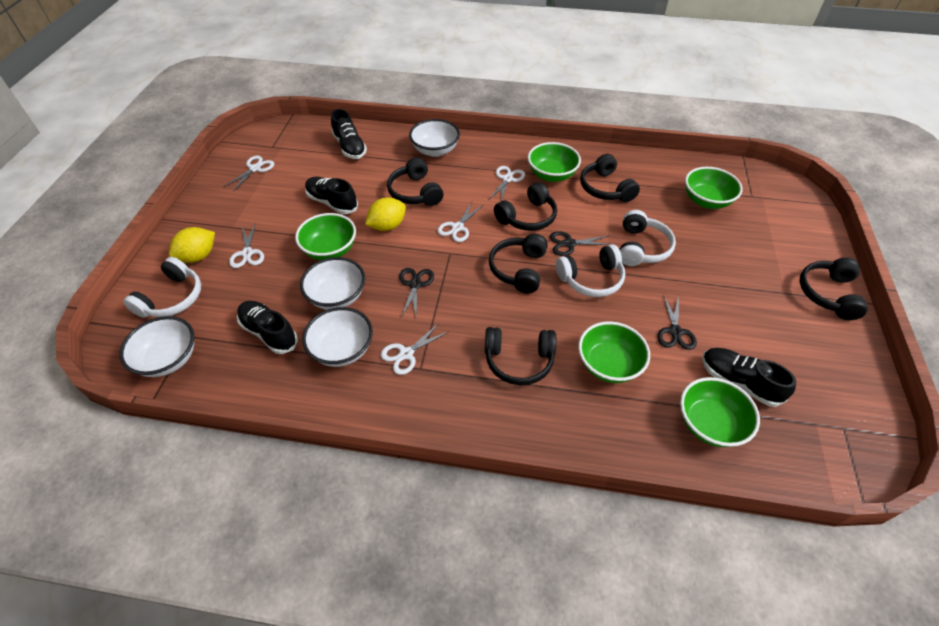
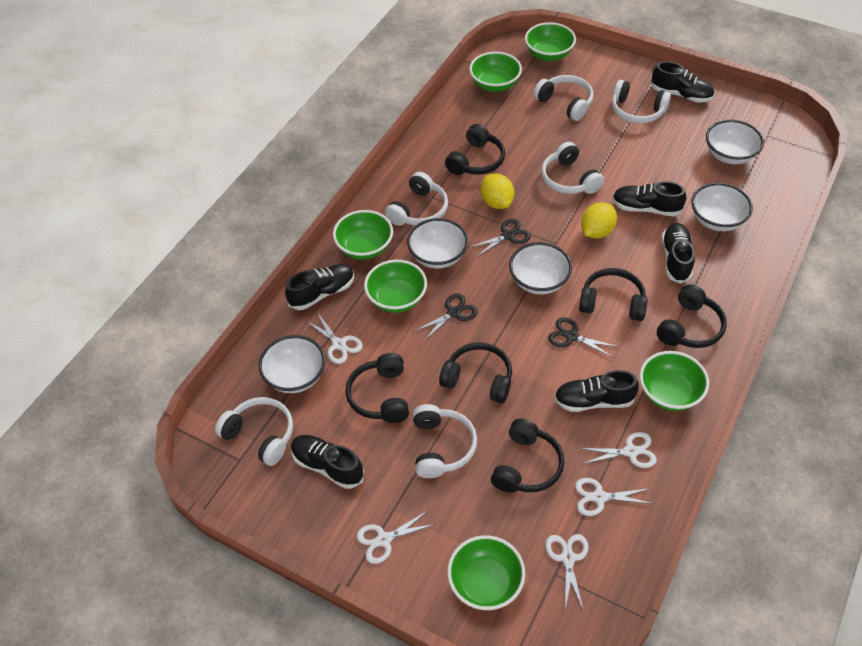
black shoe: 4 -> 6
green bowl: 5 -> 6
white bowl: 4 -> 5
white headphones: 3 -> 6

